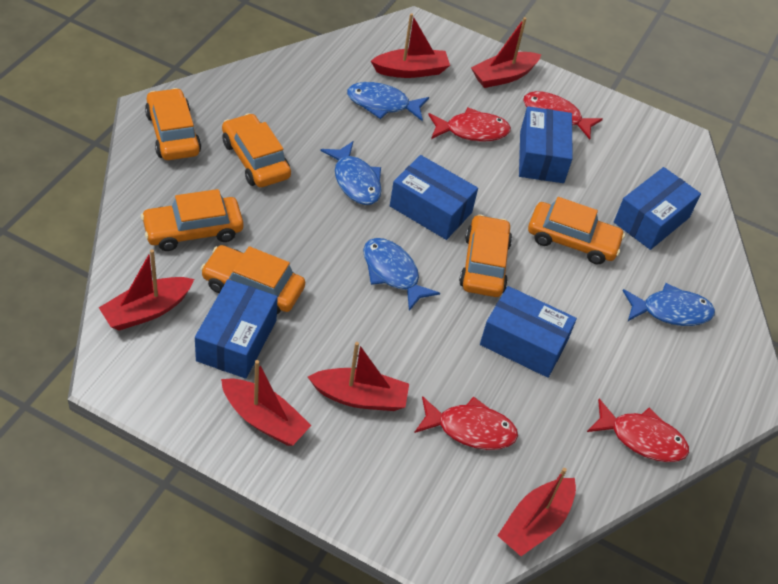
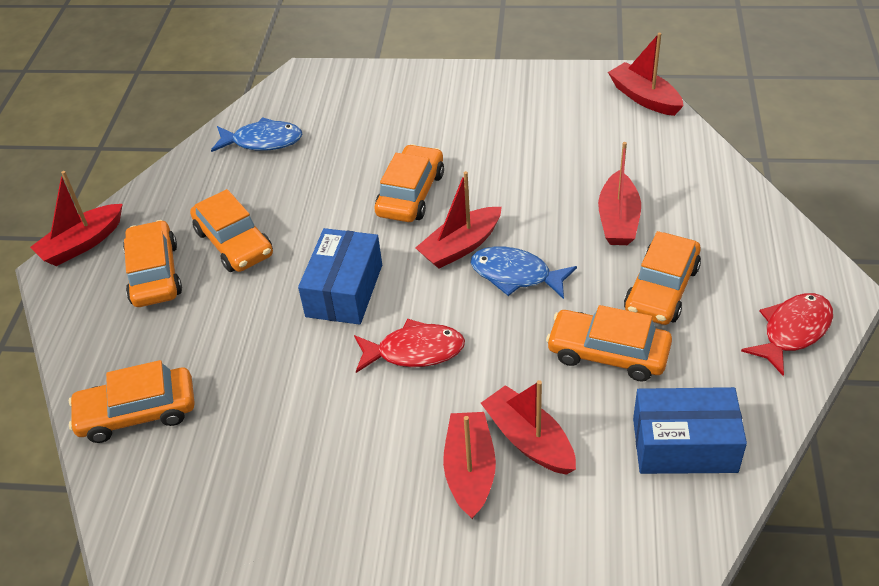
blue box: 5 -> 2
blue fish: 4 -> 2
red fish: 4 -> 2

